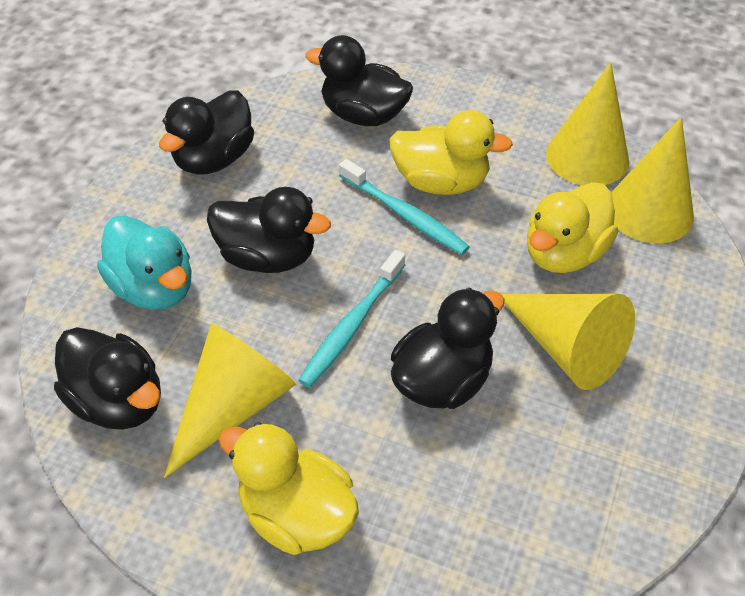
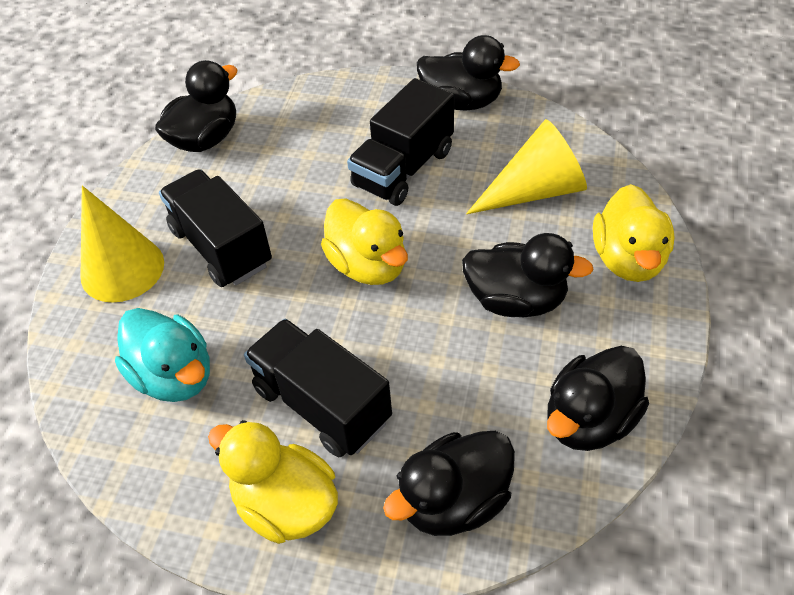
black truck: 0 -> 3
turquoise toothbrush: 2 -> 0
yellow cone: 4 -> 2

